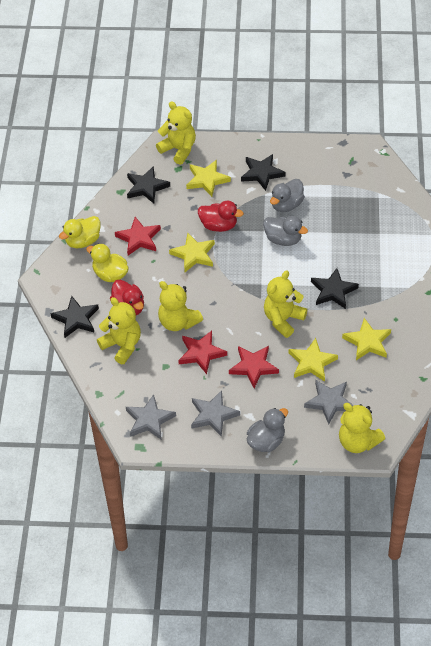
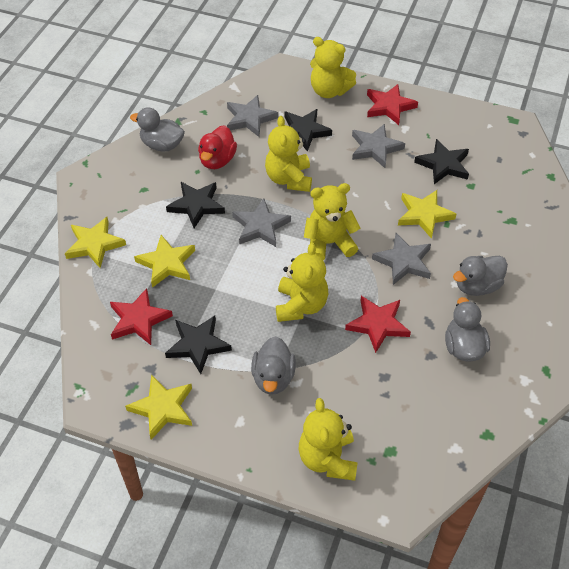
grey duck: 3 -> 4
grey star: 3 -> 4
red duck: 2 -> 1
yellow duck: 2 -> 0

